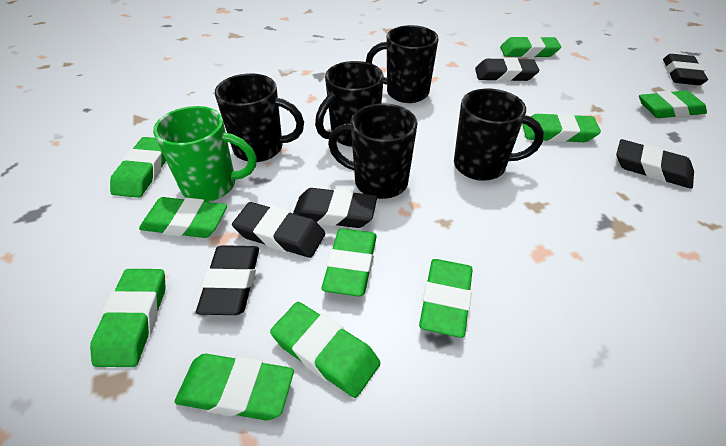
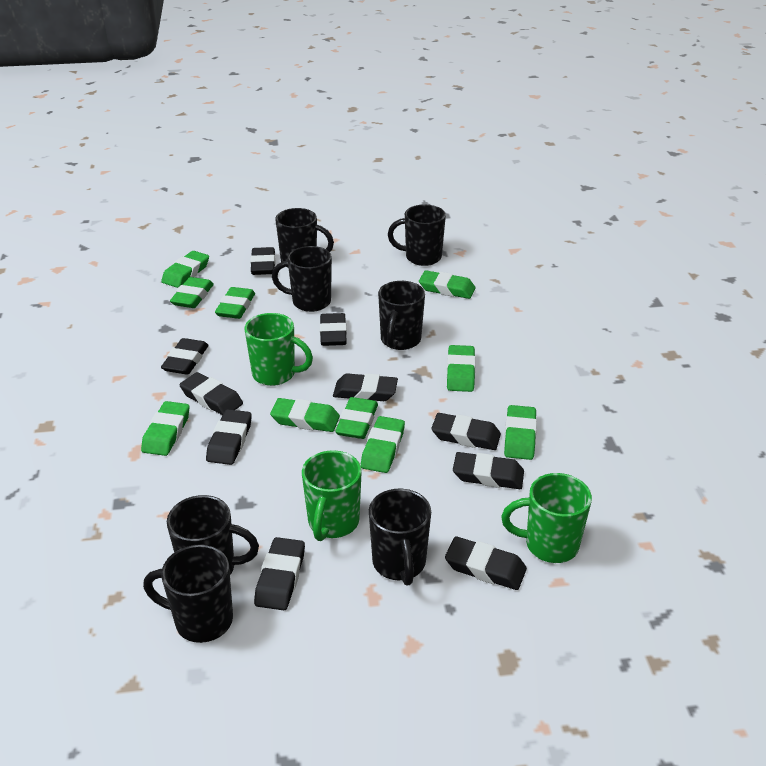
black eraser: 6 -> 10
black mug: 5 -> 7
green mug: 1 -> 3

